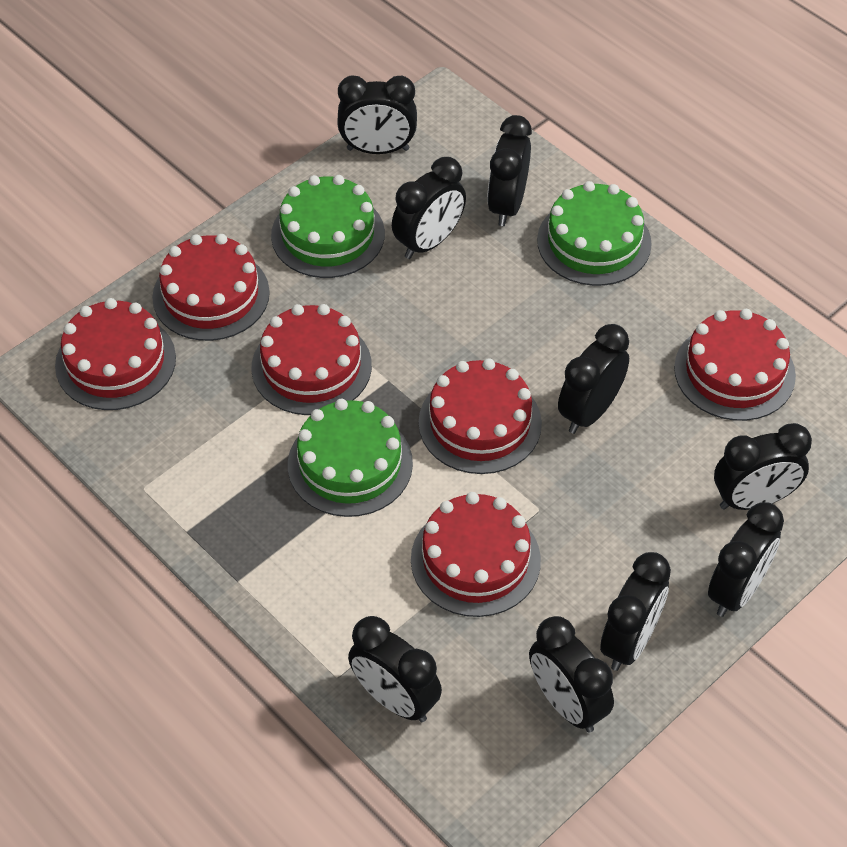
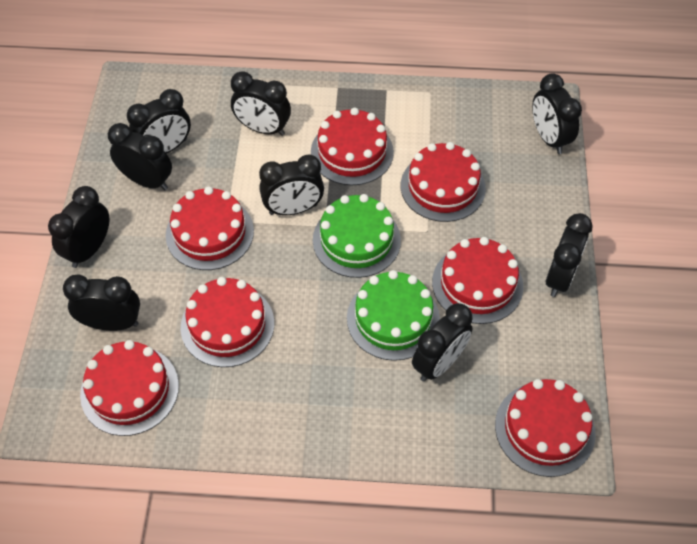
green cake: 3 -> 2
red cake: 6 -> 7

